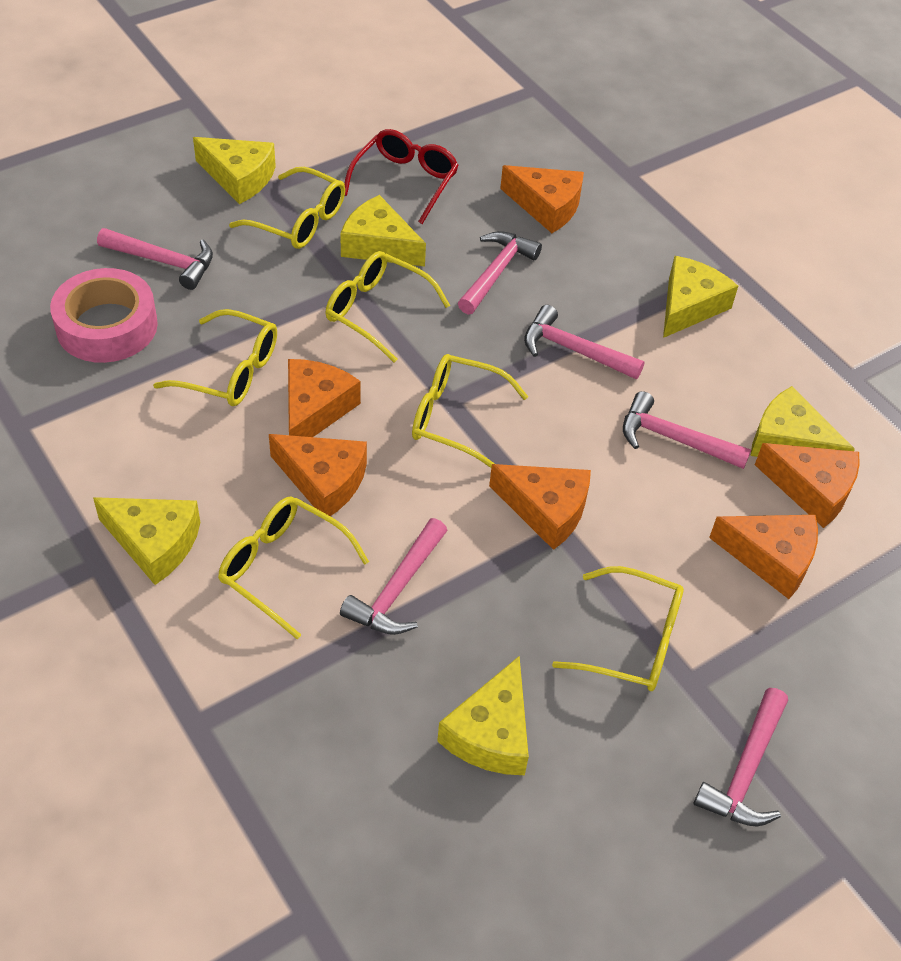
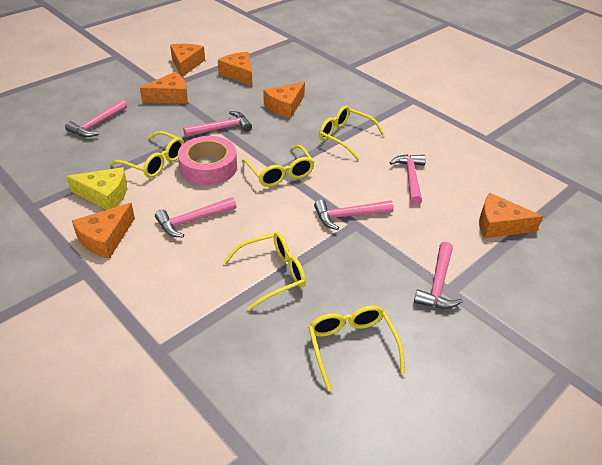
red glasses: 1 -> 0
yellow cheese: 6 -> 1
yellow glasses: 6 -> 5

